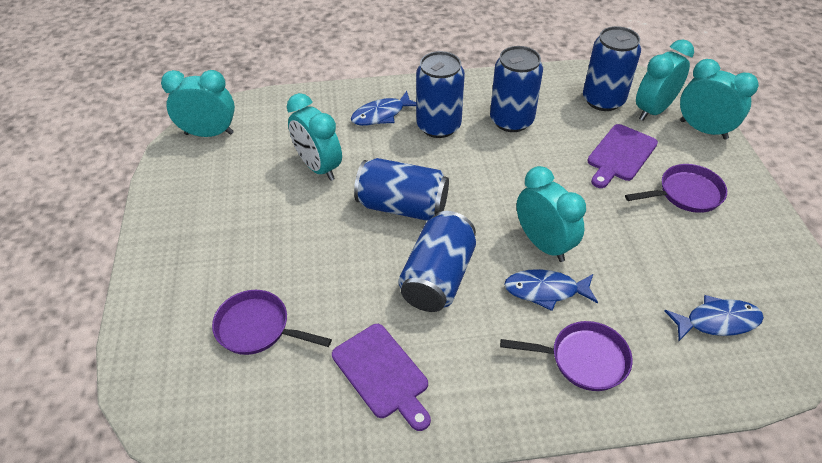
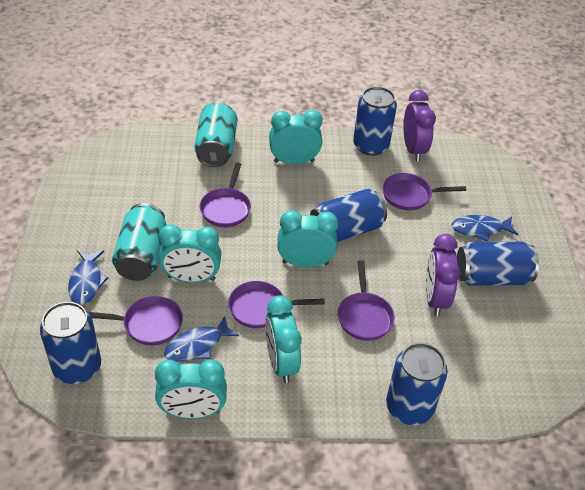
purple clock: 0 -> 2
purple cutting board: 2 -> 0
purple pan: 3 -> 5
turquoise can: 0 -> 2

